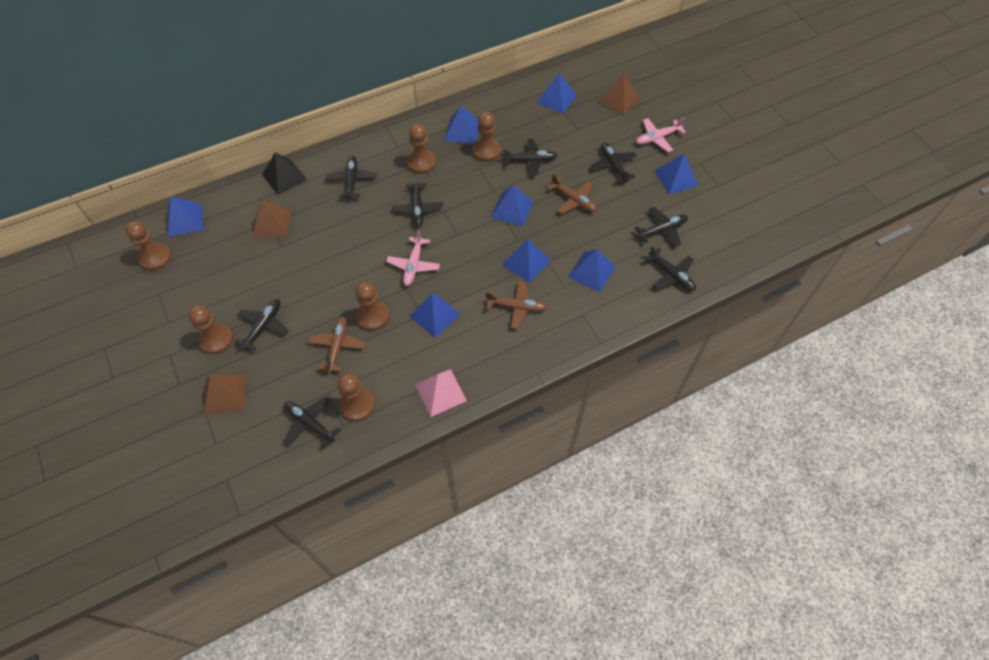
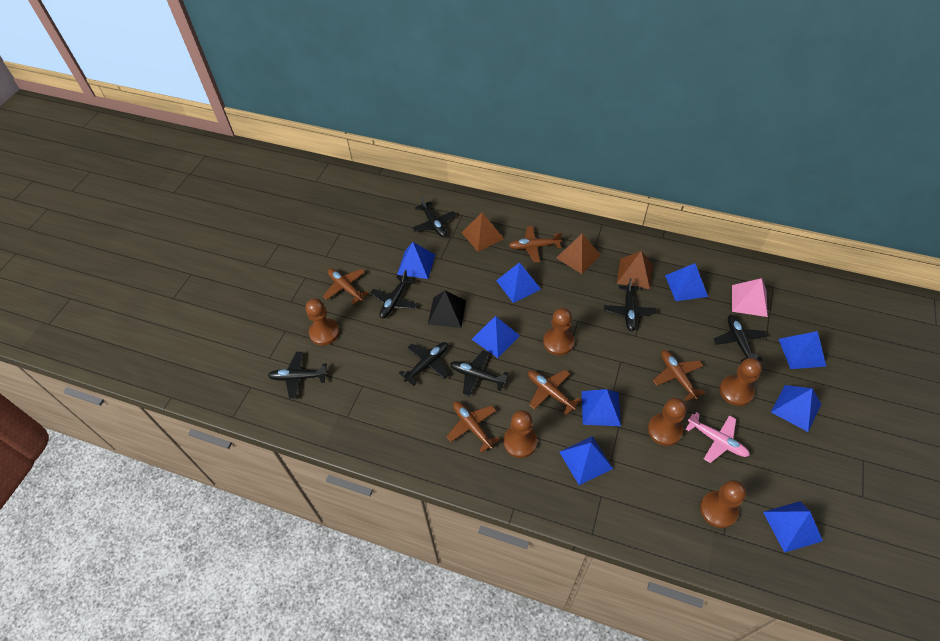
black plane: 8 -> 7
blue pyramid: 8 -> 9
brown plane: 3 -> 5
pink plane: 2 -> 1

